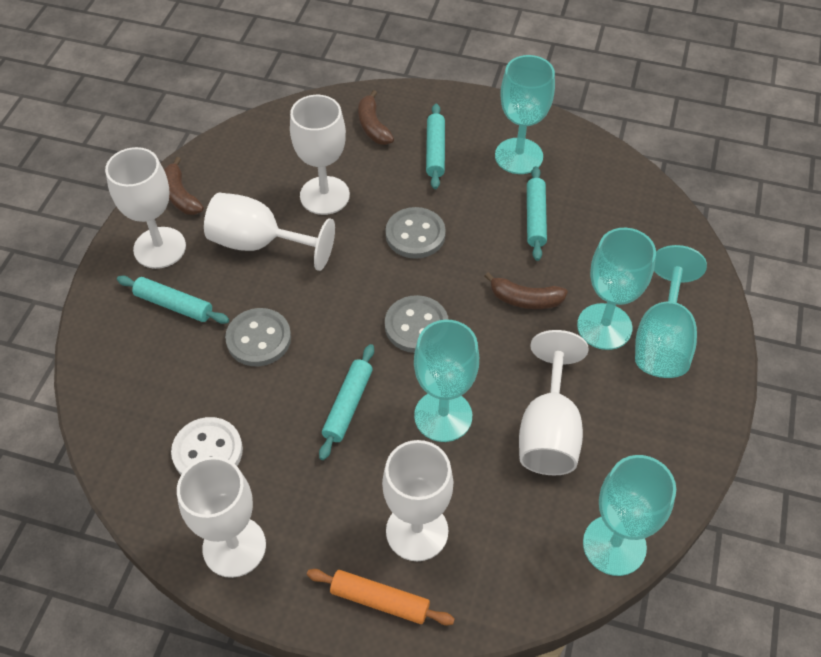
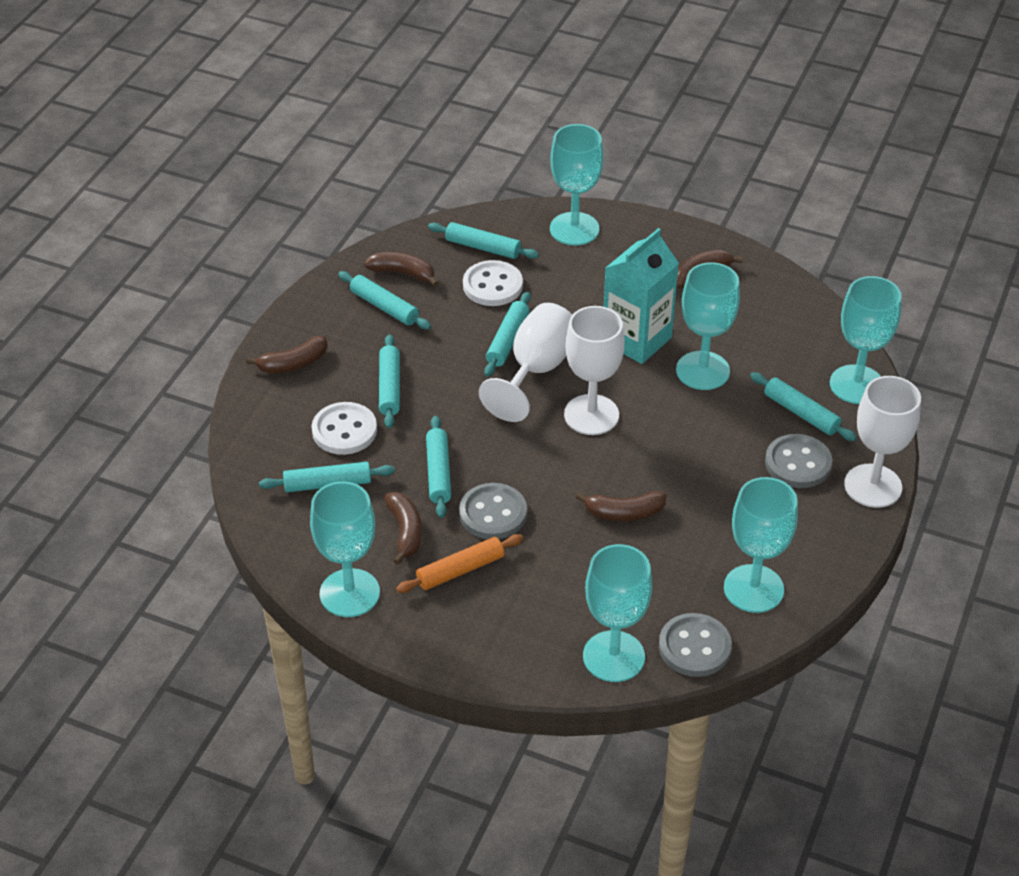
brown banana: 3 -> 5
turquoise carton: 0 -> 1
turquoise goblet: 5 -> 6
turquoise rolling pin: 4 -> 7
white button: 1 -> 2
white goblet: 6 -> 3

